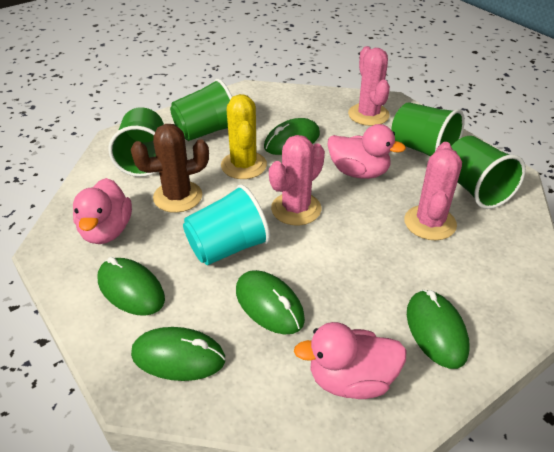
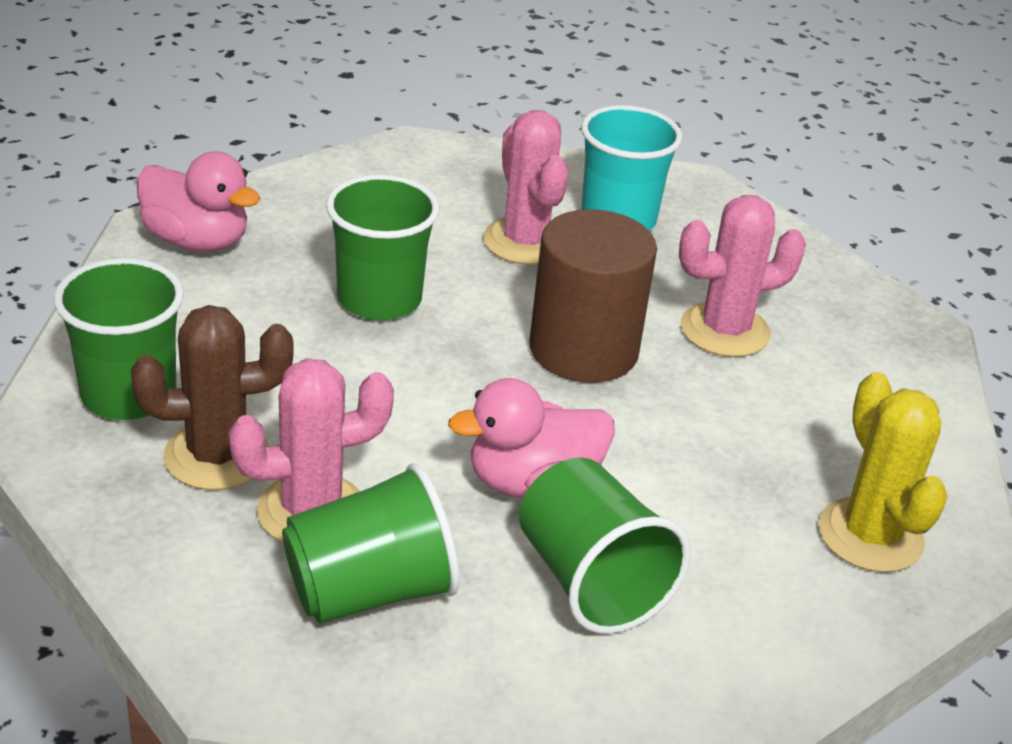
brown cylinder: 0 -> 1
green mouse: 5 -> 0
pink duck: 3 -> 2

